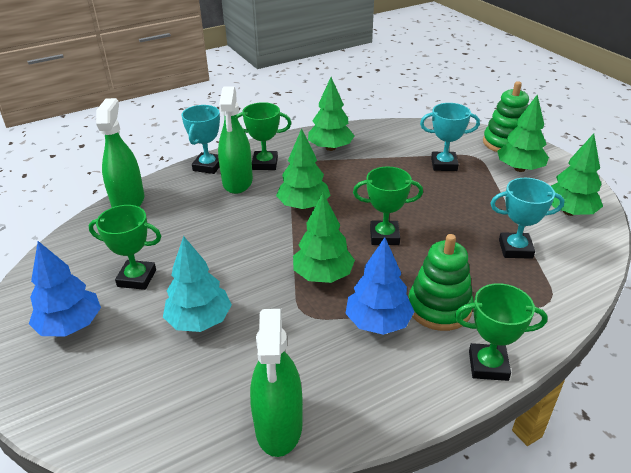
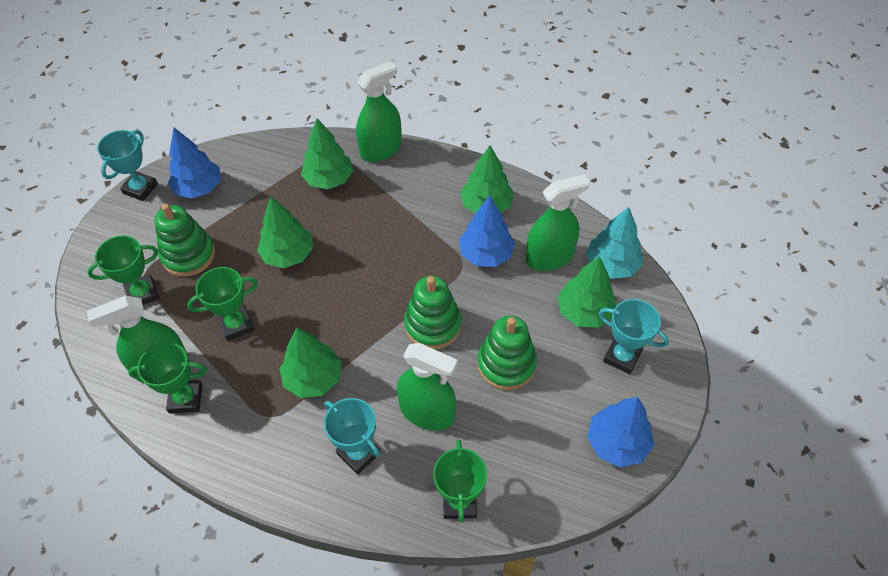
blue tree: 2 -> 3
green spray bottle: 3 -> 4
green stacking toy: 2 -> 3

